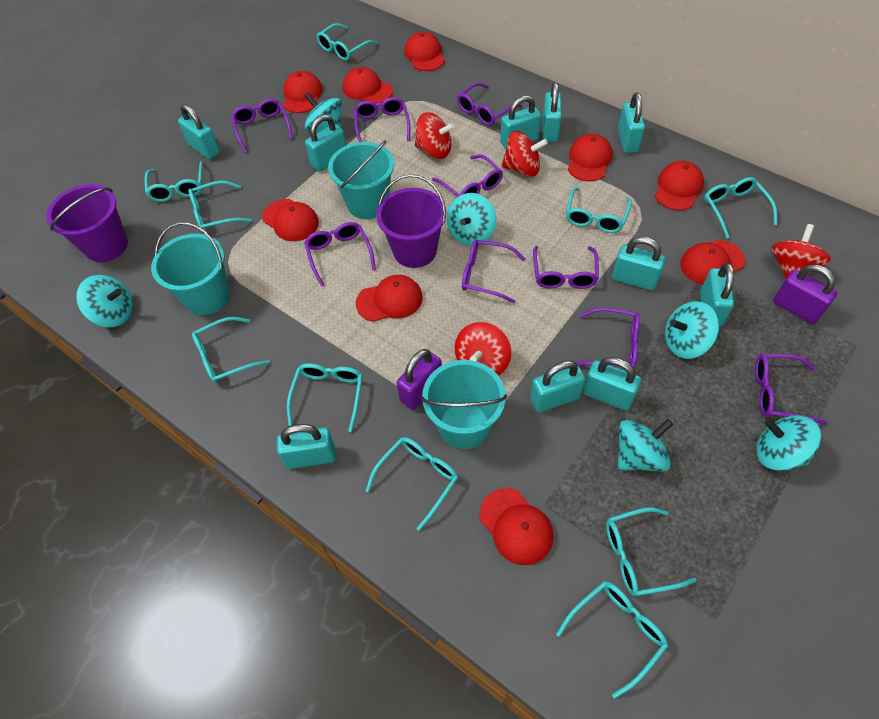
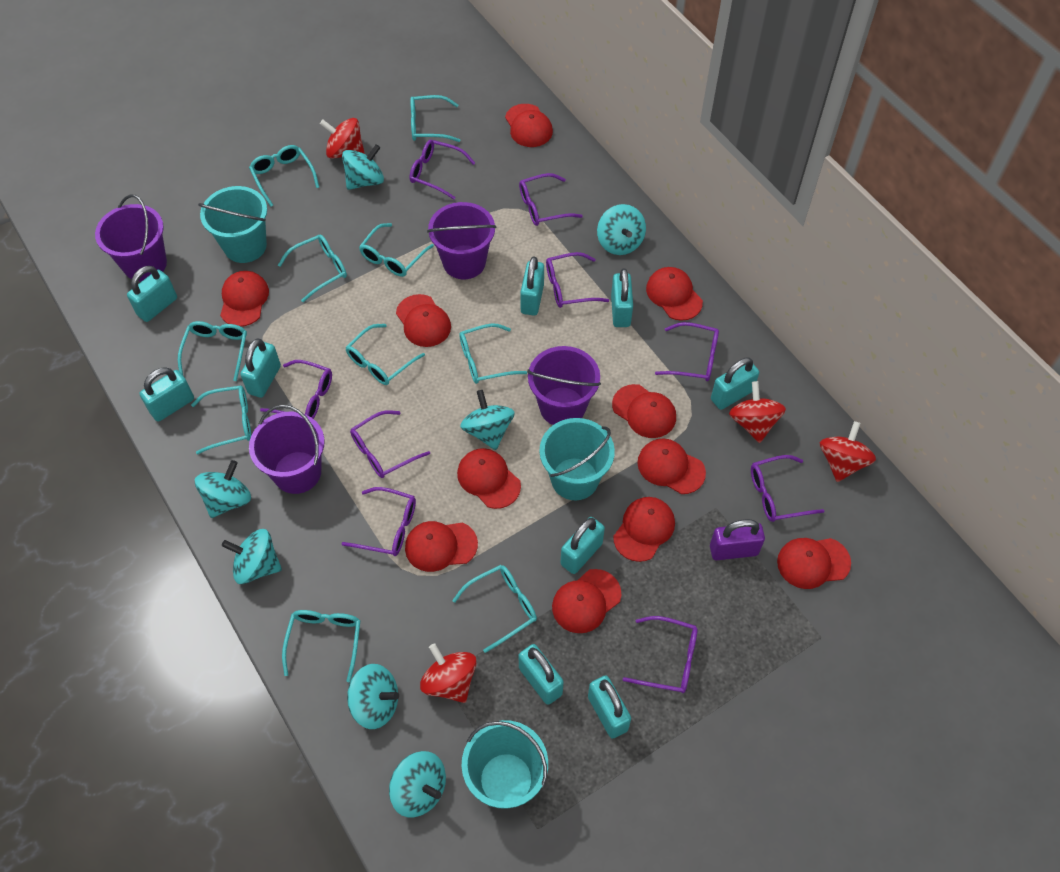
purple bucket: 2 -> 4
purple padlock: 2 -> 1
red cap: 9 -> 11
turquoise padlock: 10 -> 9
turquoise spinning top: 6 -> 7

